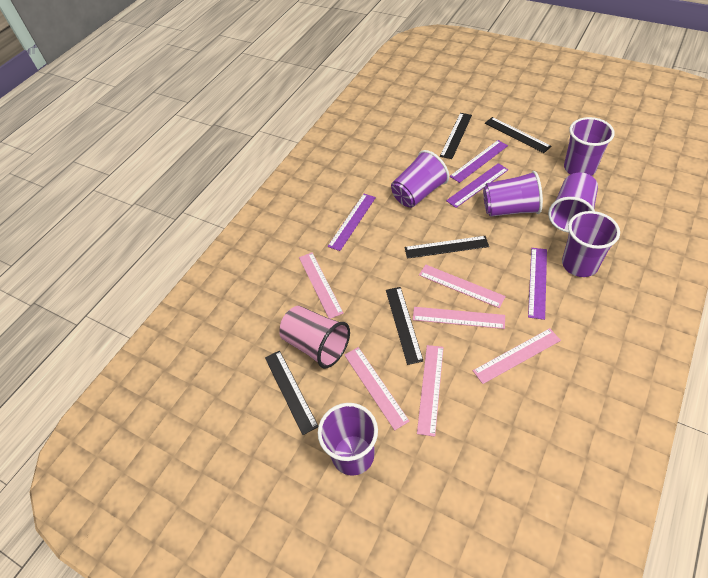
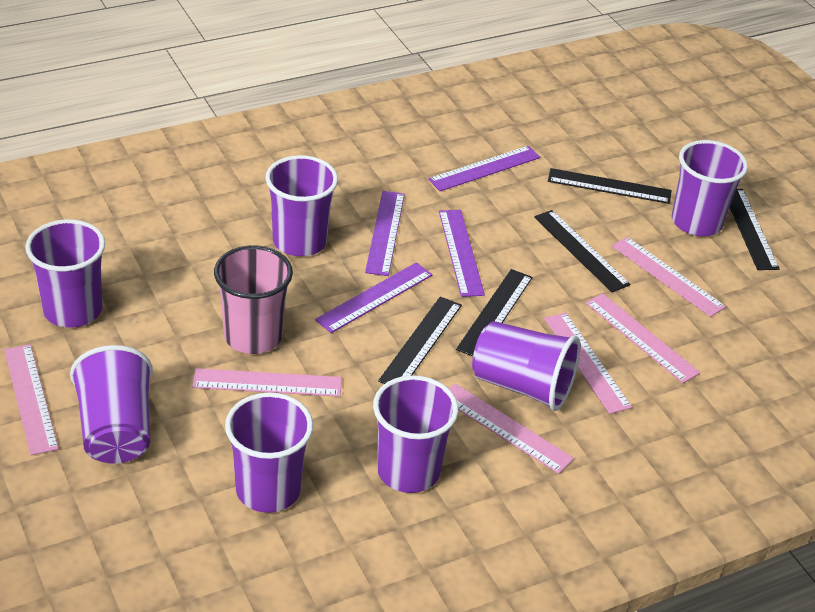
purple cup: 6 -> 7

